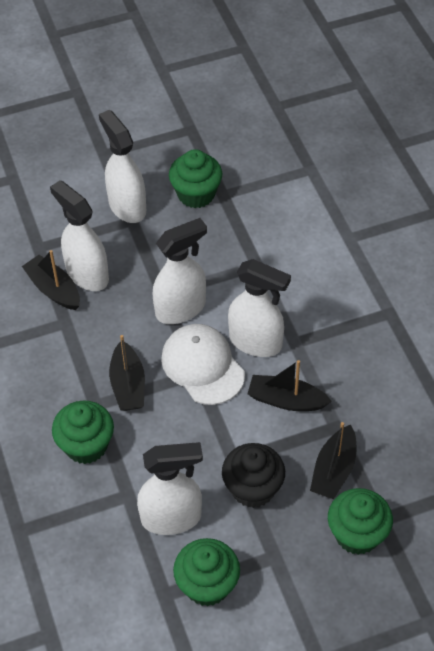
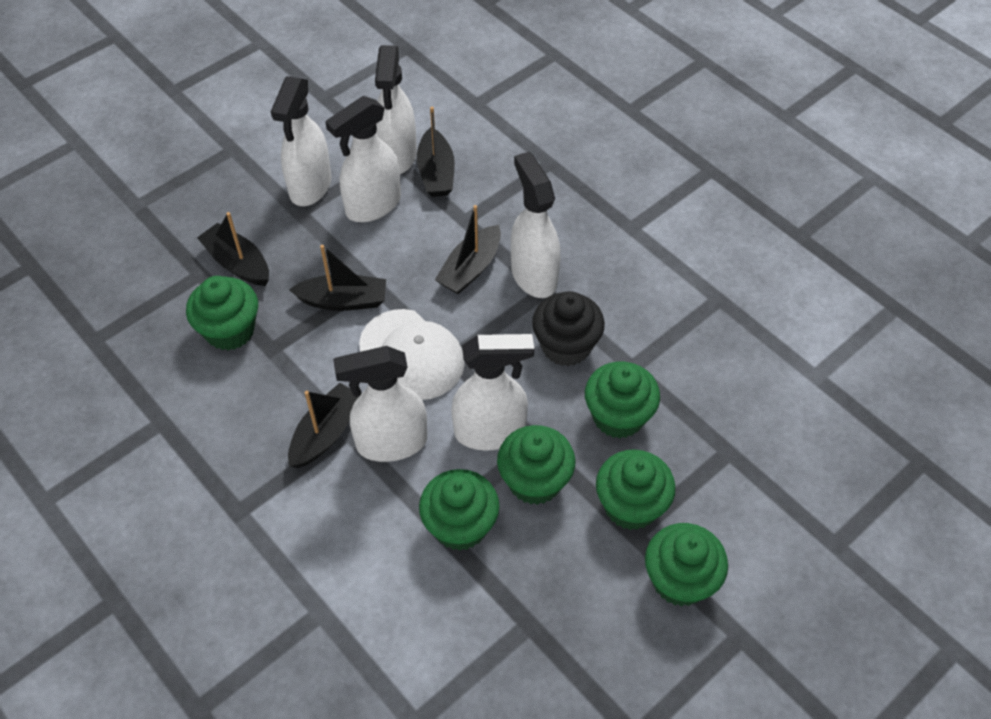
black boat: 4 -> 5
green cupcake: 4 -> 6
white spray bottle: 5 -> 6

